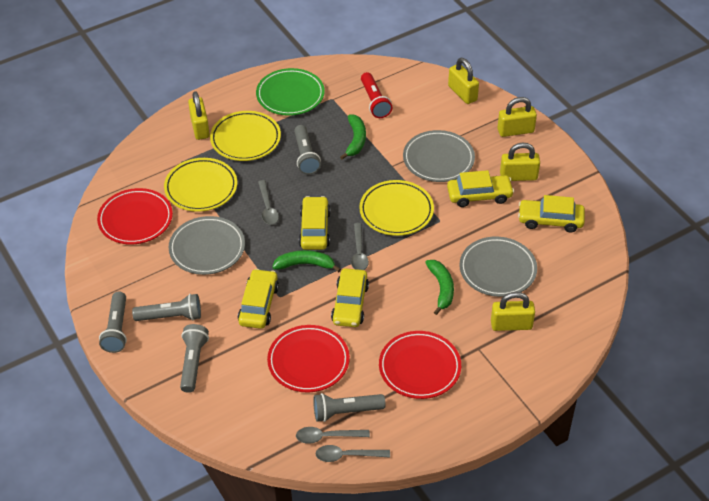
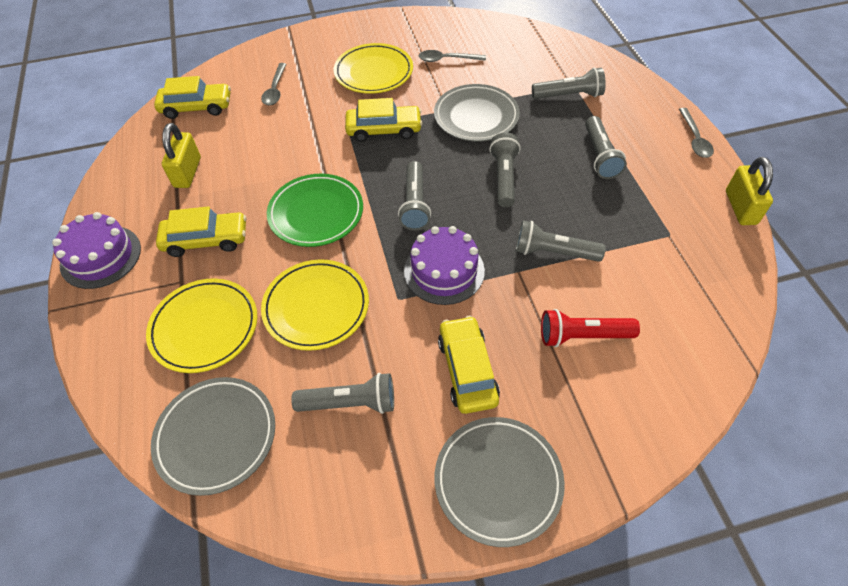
green banana: 3 -> 0
grey flashlight: 5 -> 6
grey spoon: 4 -> 3
purple cake: 0 -> 2
red plate: 3 -> 0
yellow car: 5 -> 4
yellow padlock: 5 -> 2

